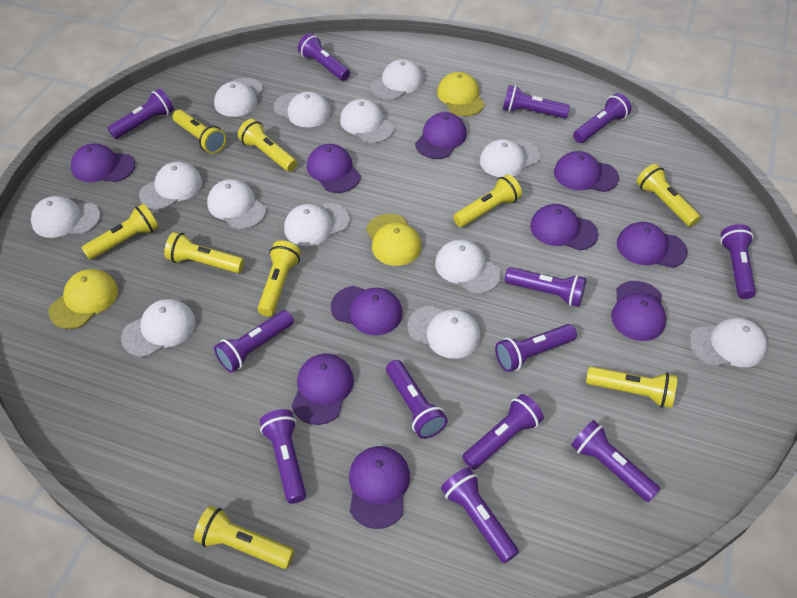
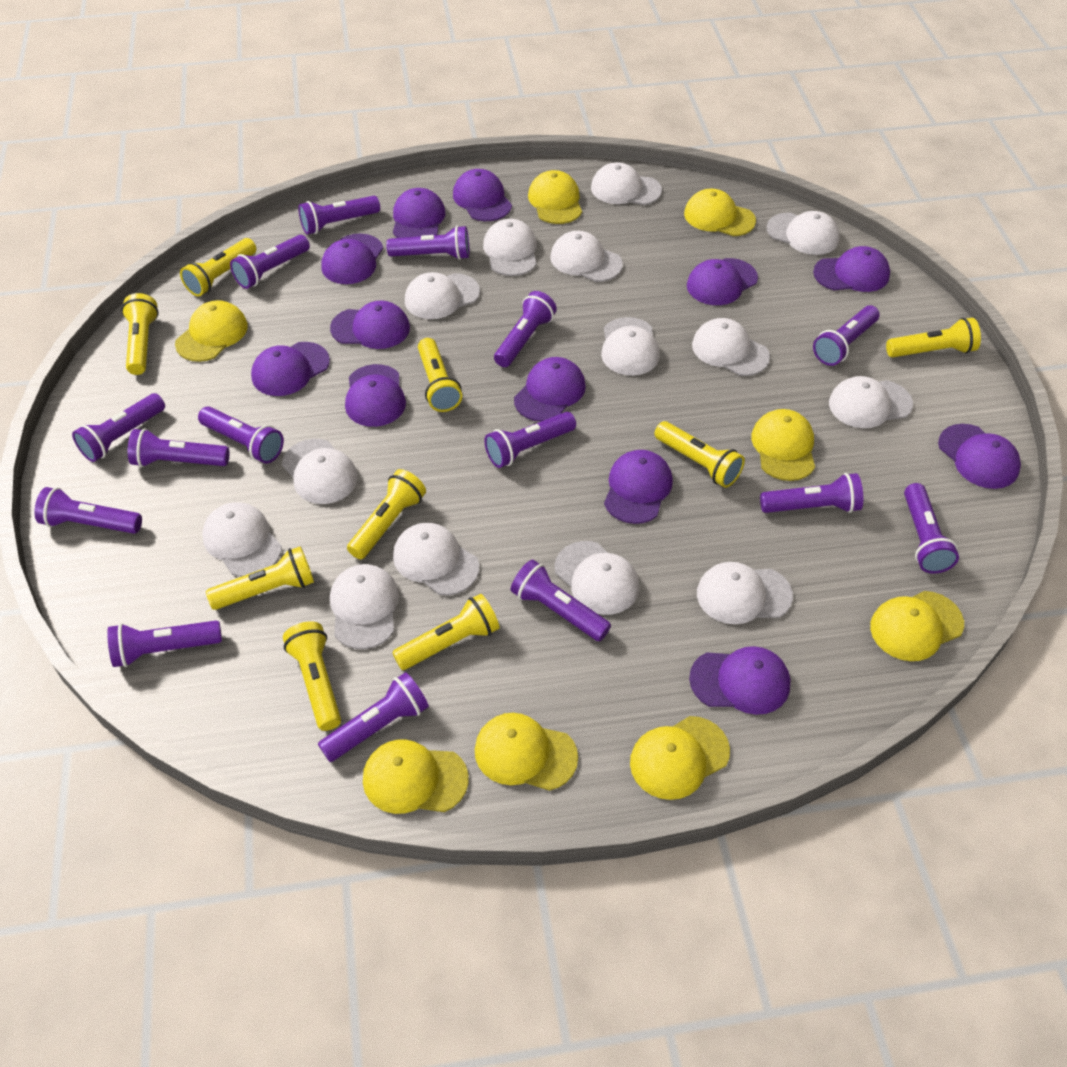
purple cap: 10 -> 12
purple flashlight: 13 -> 15
white cap: 13 -> 14
yellow cap: 3 -> 8

